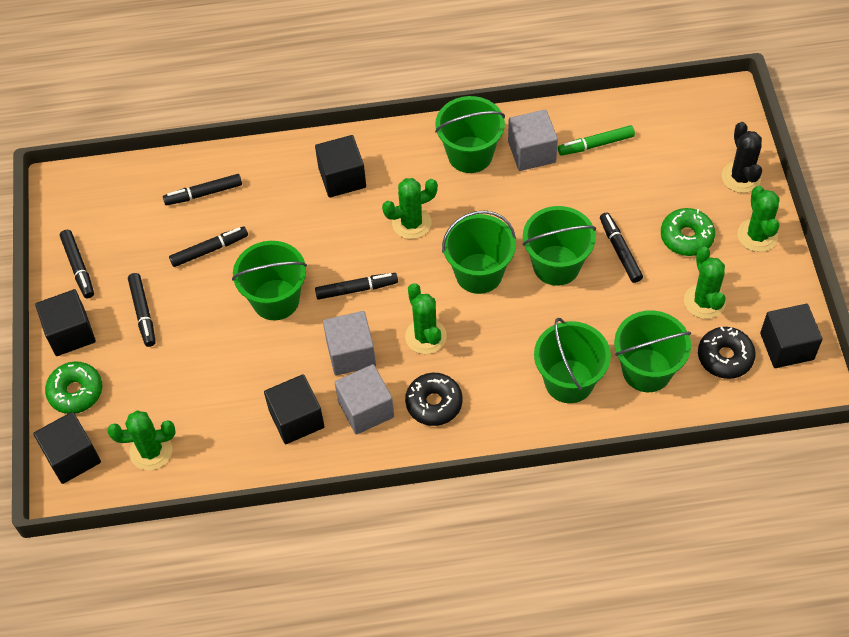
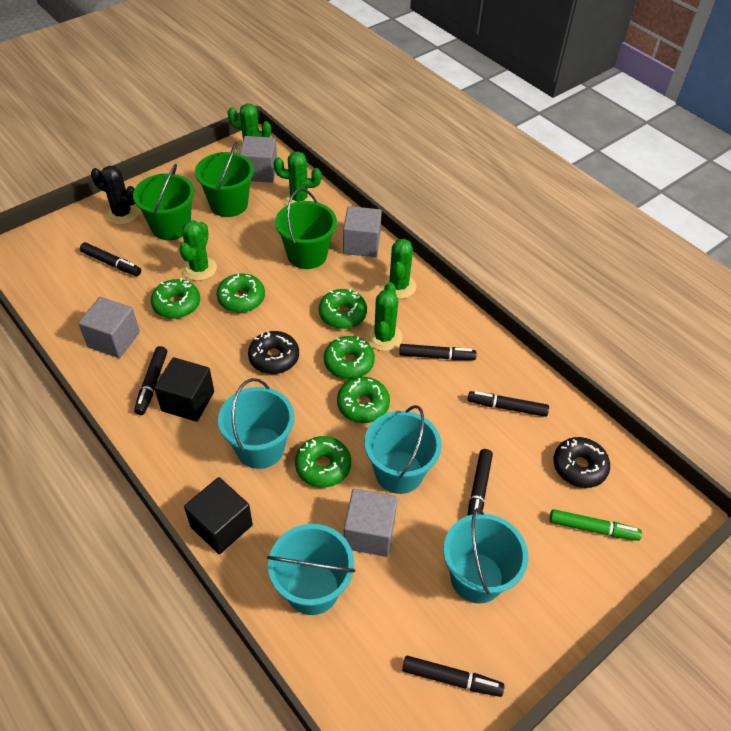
black cube: 5 -> 2
green bucket: 6 -> 3
green donut: 2 -> 6
grey cube: 3 -> 4
turquoise bucket: 0 -> 4

